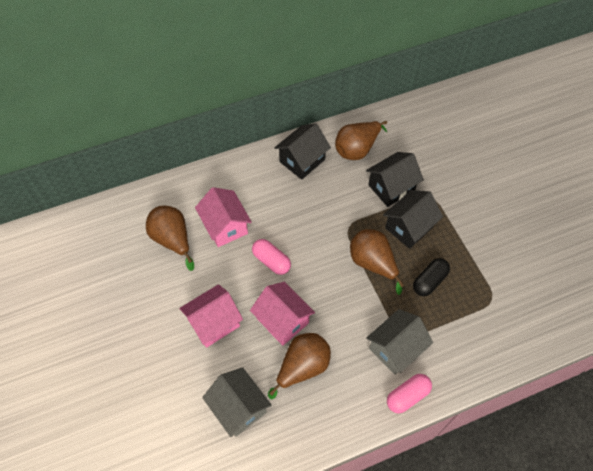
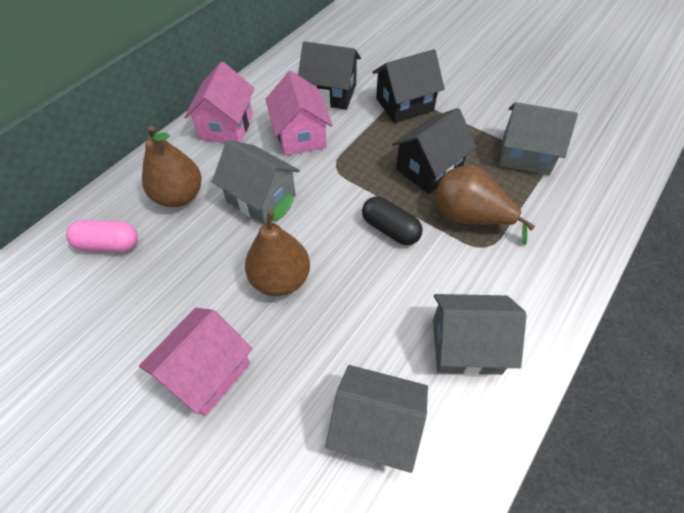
brown pear: 4 -> 3
grey house: 2 -> 4
pink capsule: 2 -> 1

